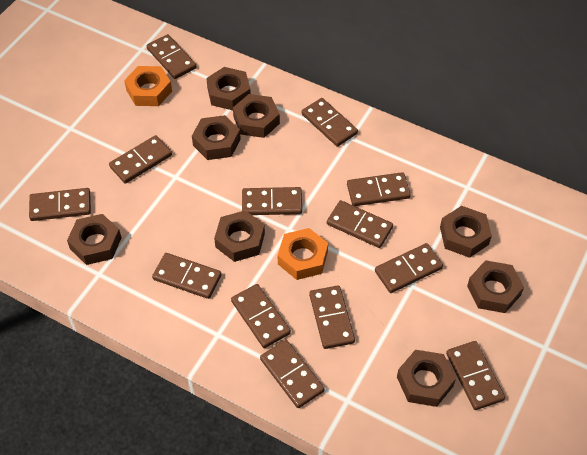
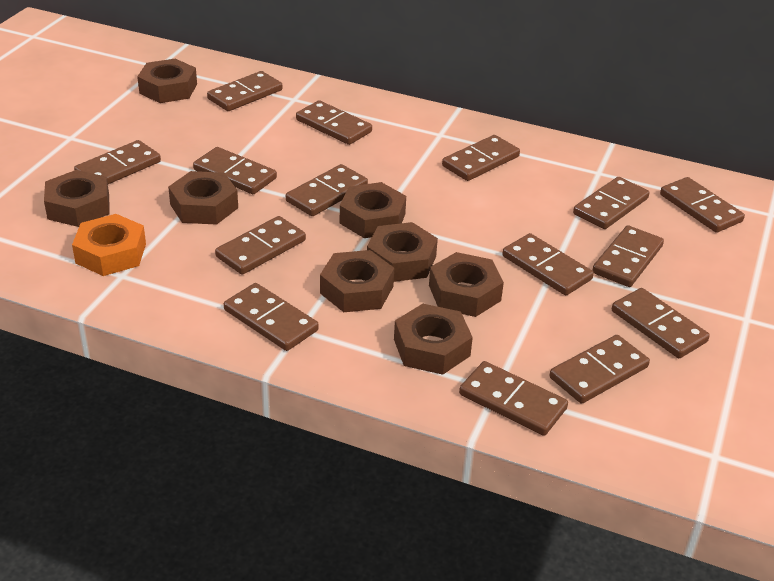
brown domino: 13 -> 15
orange nut: 2 -> 1

